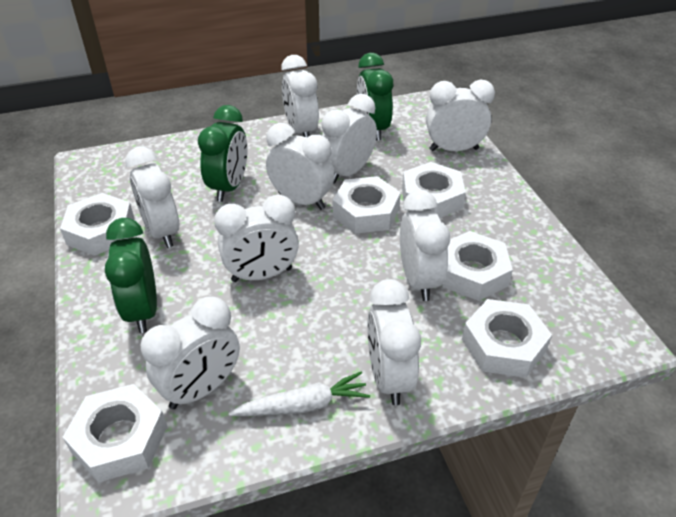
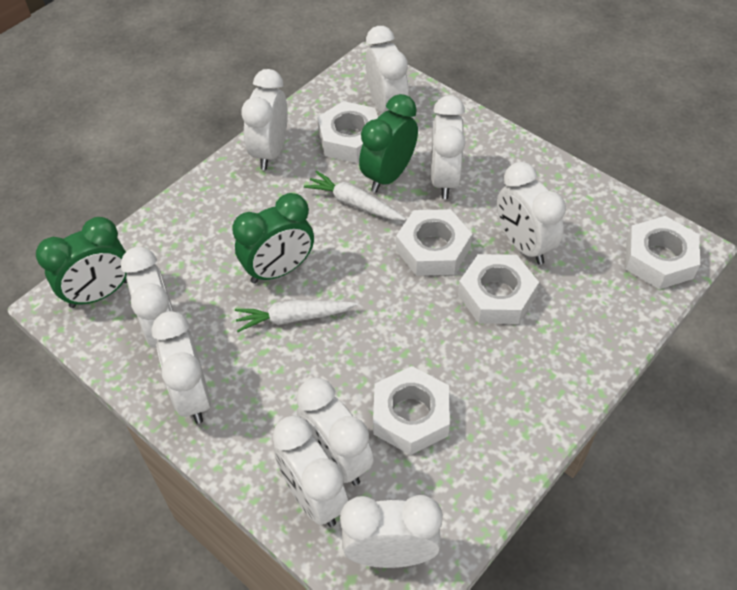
white carrot: 1 -> 2
white nut: 6 -> 5

